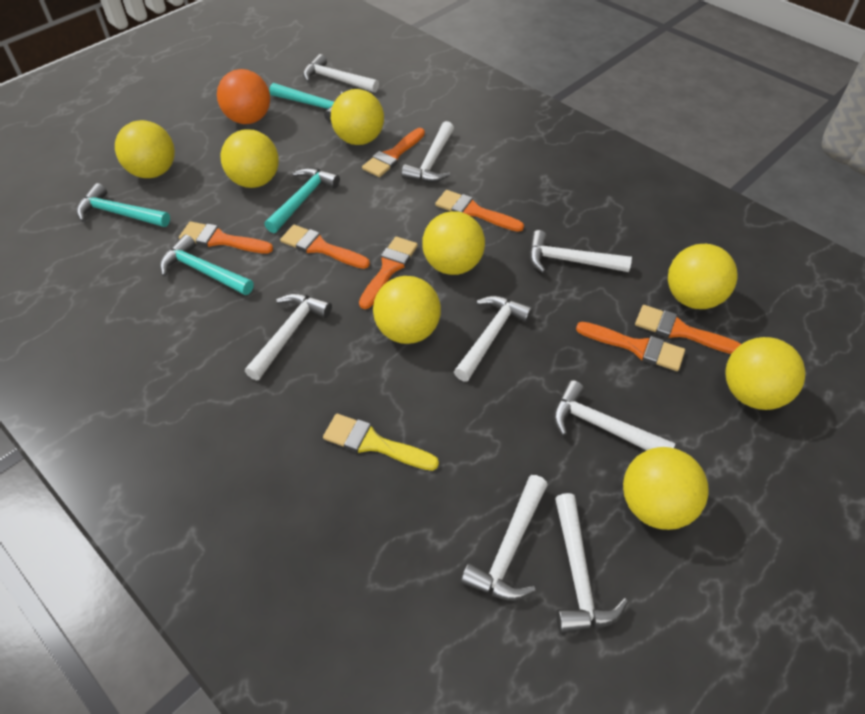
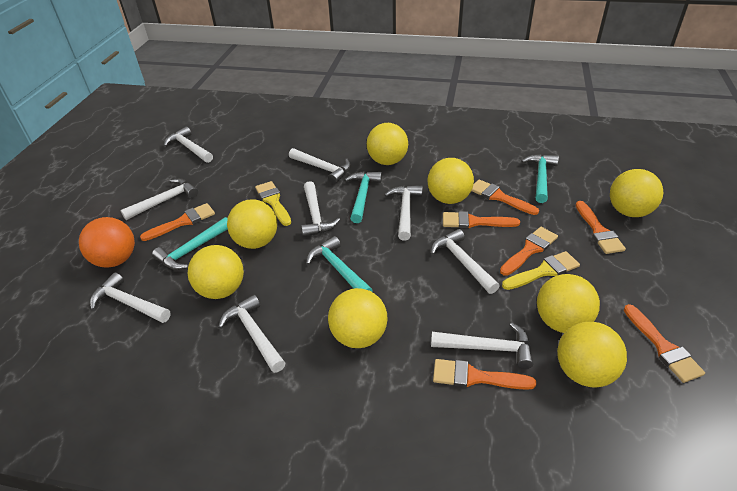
white hammer: 8 -> 9
yellow brush: 1 -> 2

